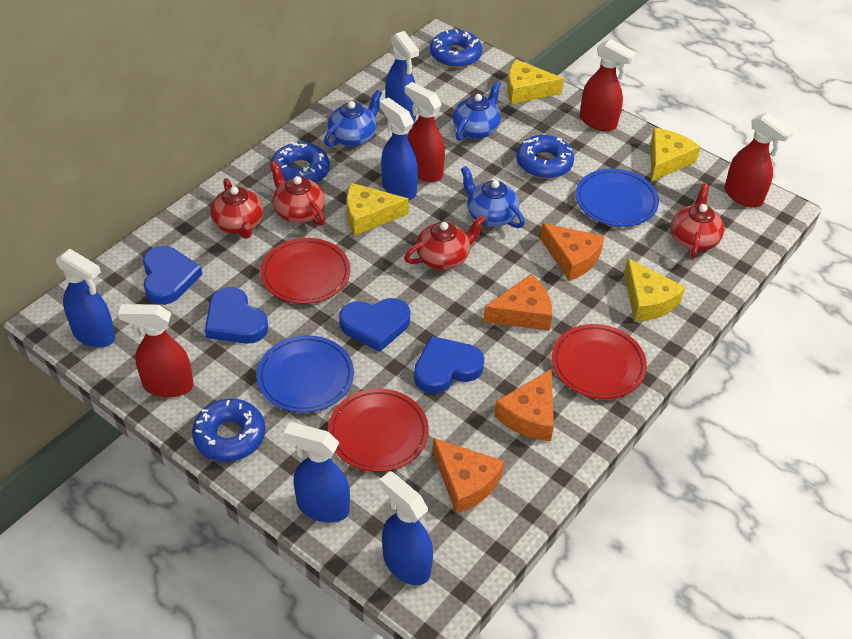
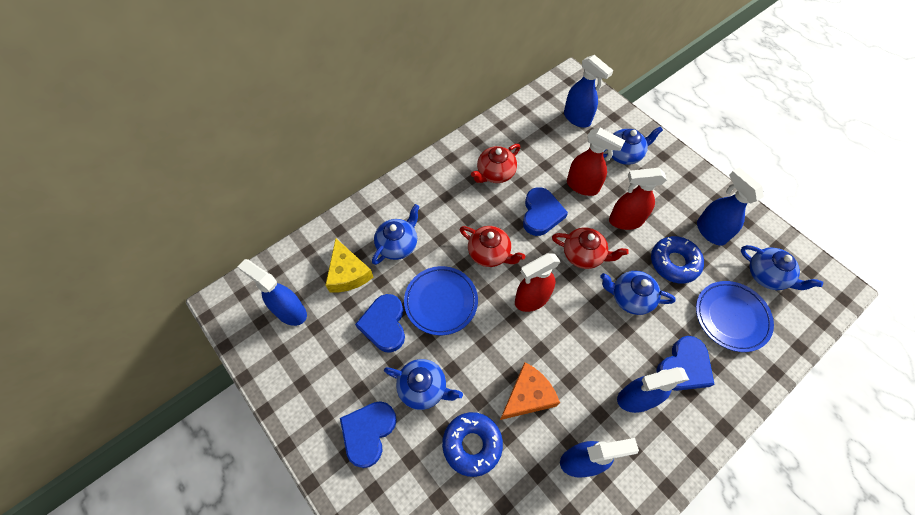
blue donut: 4 -> 2
blue teapot: 3 -> 5
orange cheese: 4 -> 1
red plate: 3 -> 0
red spray bottle: 4 -> 3
red teapot: 4 -> 3
yellow cheese: 4 -> 1

